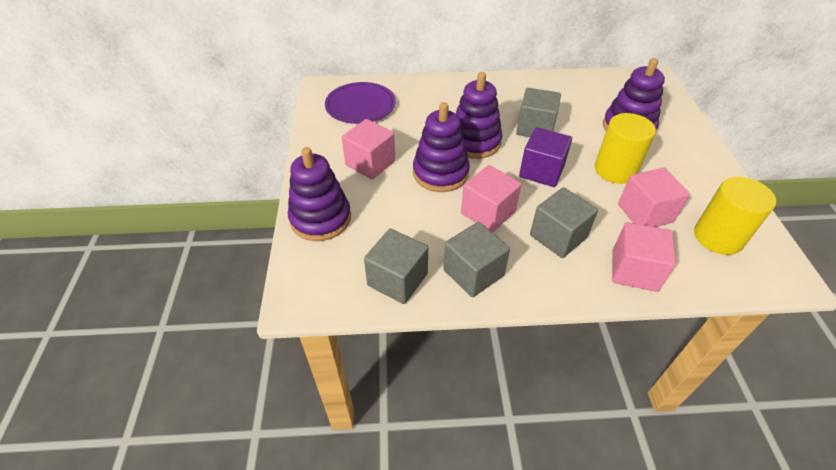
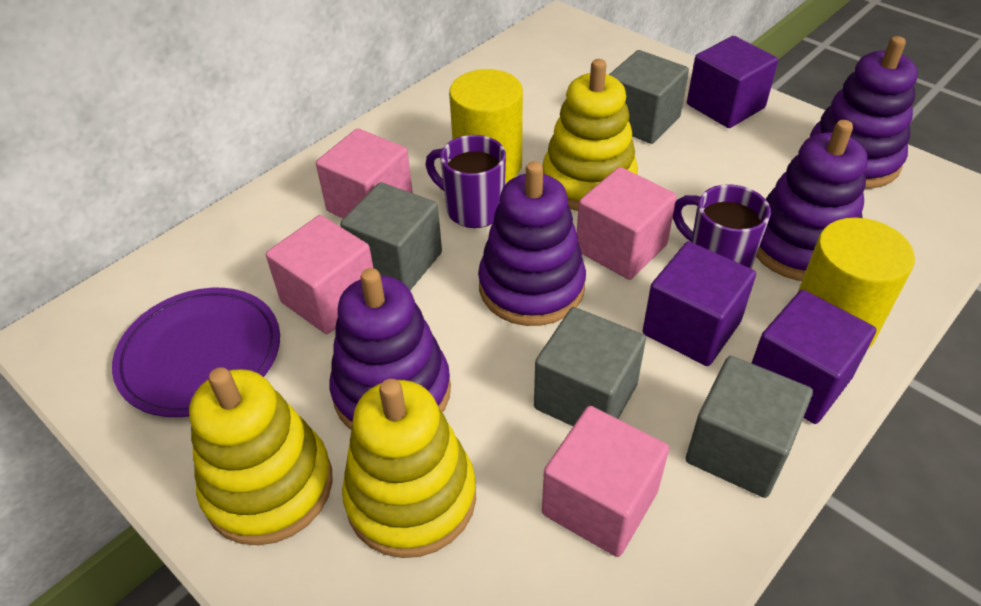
purple cube: 1 -> 3
purple mug: 0 -> 2
yellow stacking toy: 0 -> 3

